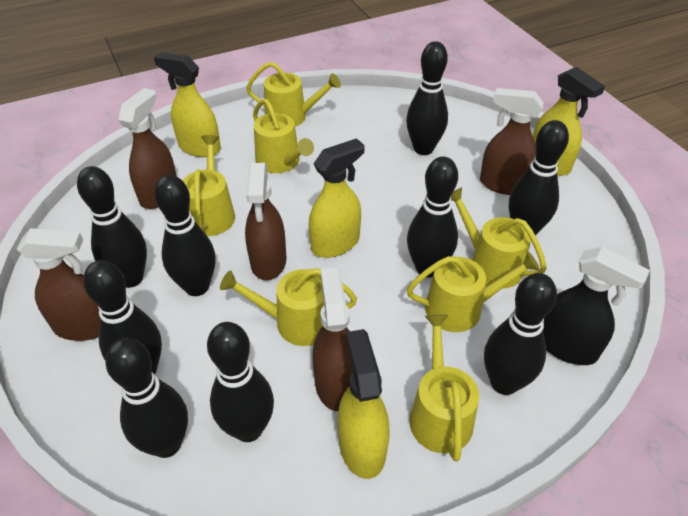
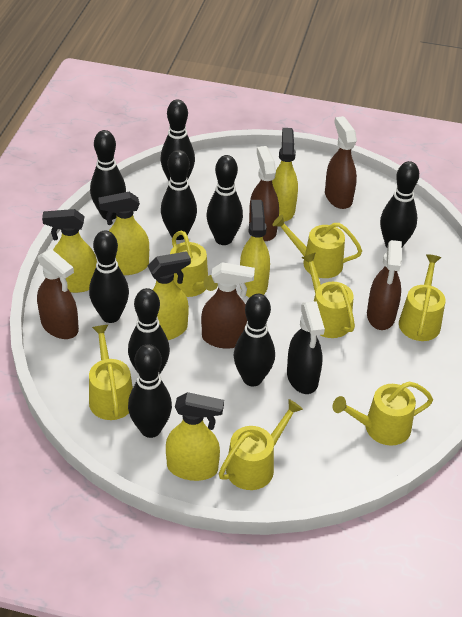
yellow spray bottle: 4 -> 6

